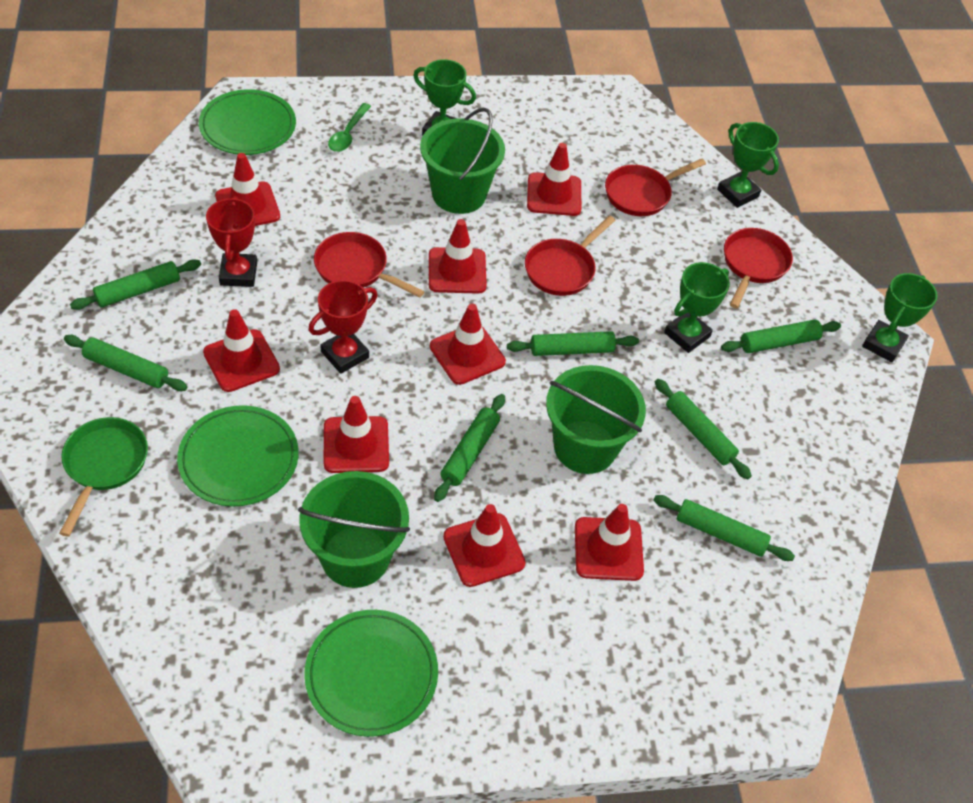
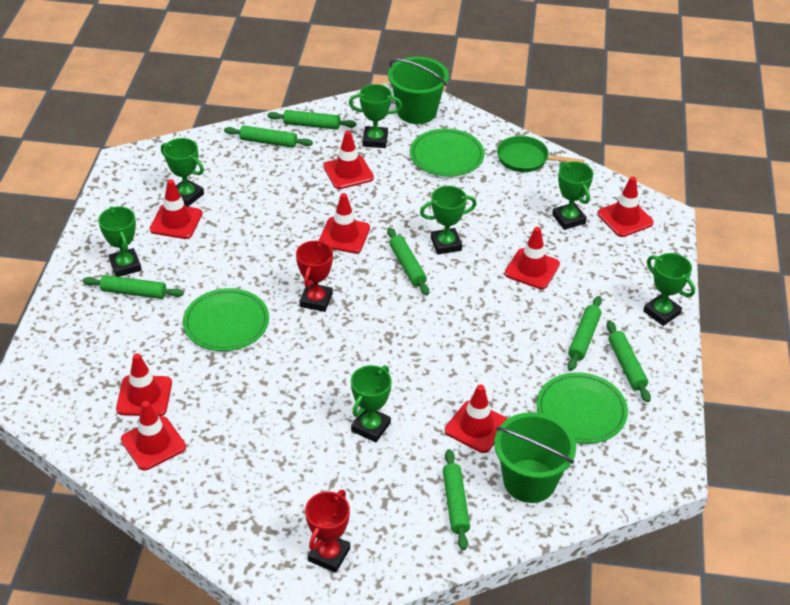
green bucket: 3 -> 2
green spoon: 1 -> 0
green trophy: 4 -> 7
red pan: 4 -> 0

